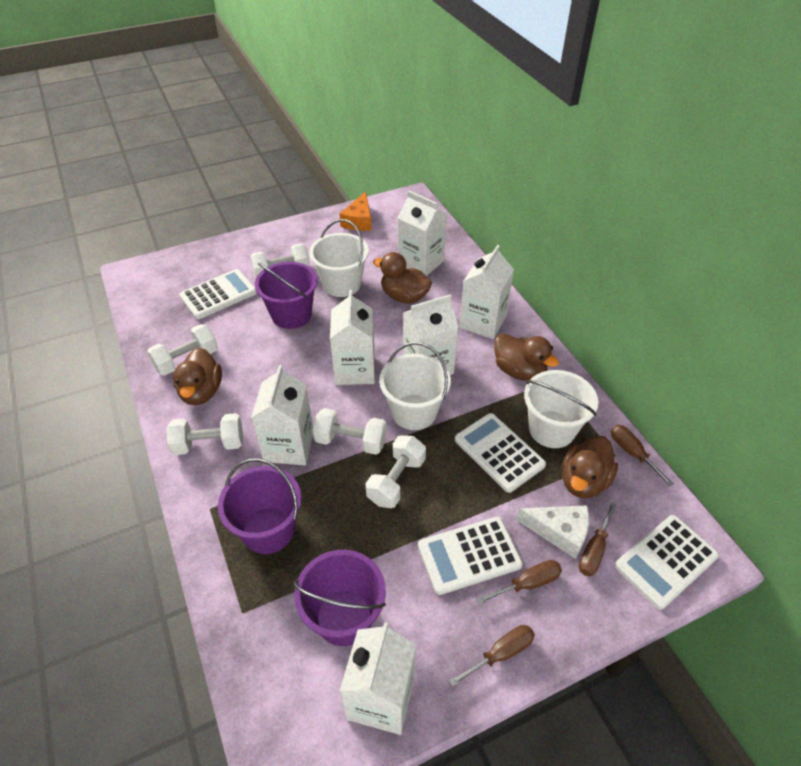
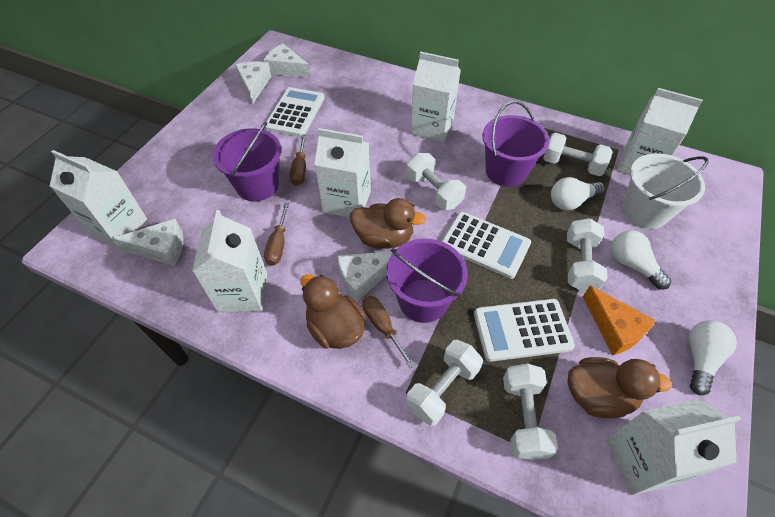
brown duck: 4 -> 3
brown screwdriver: 4 -> 3
white bucket: 3 -> 1
white calculator: 4 -> 3
white cheese: 1 -> 4
white light bulb: 0 -> 3

